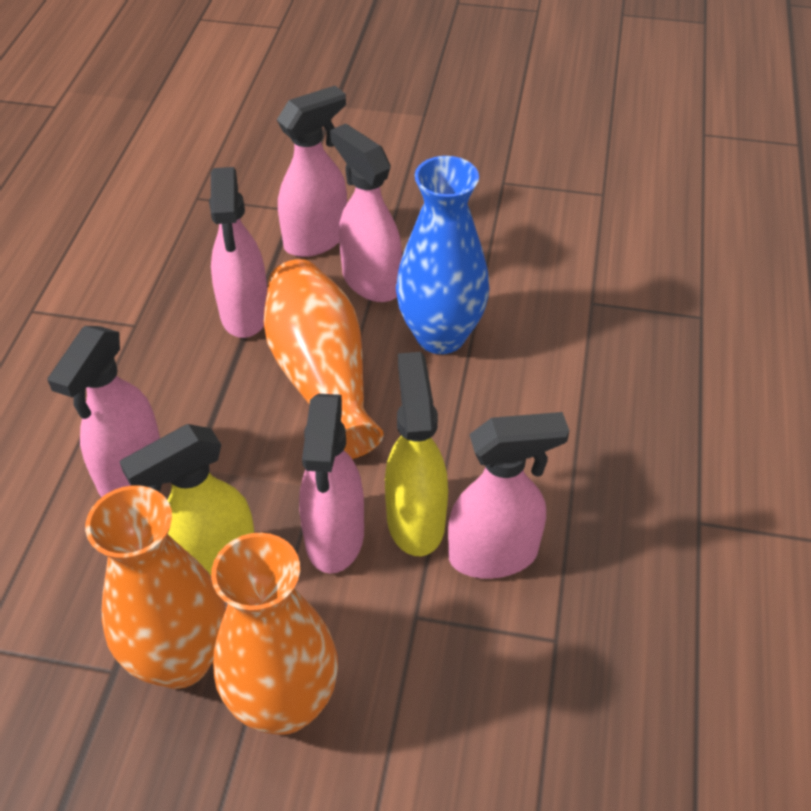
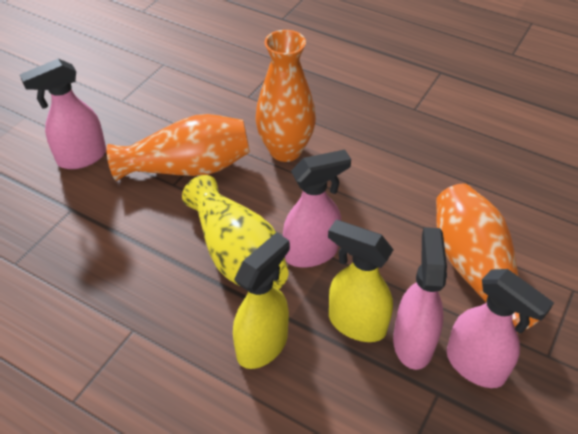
blue vase: 1 -> 0
pink spray bottle: 6 -> 4
yellow vase: 0 -> 1

